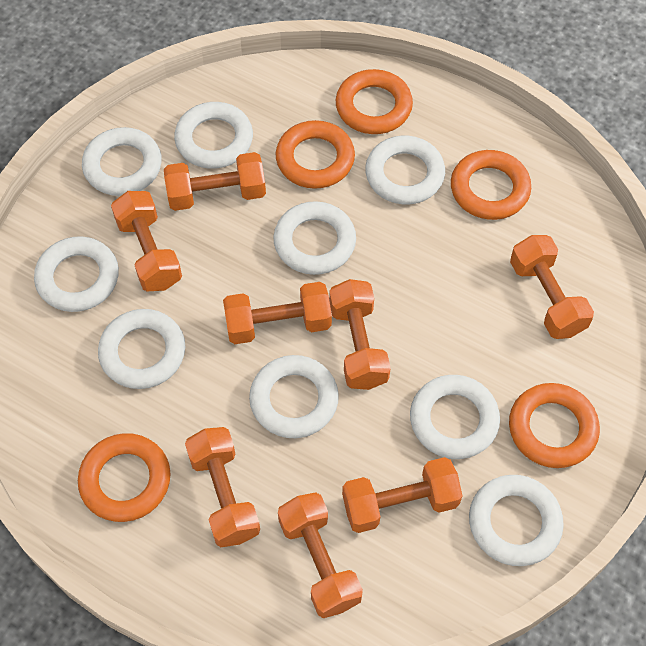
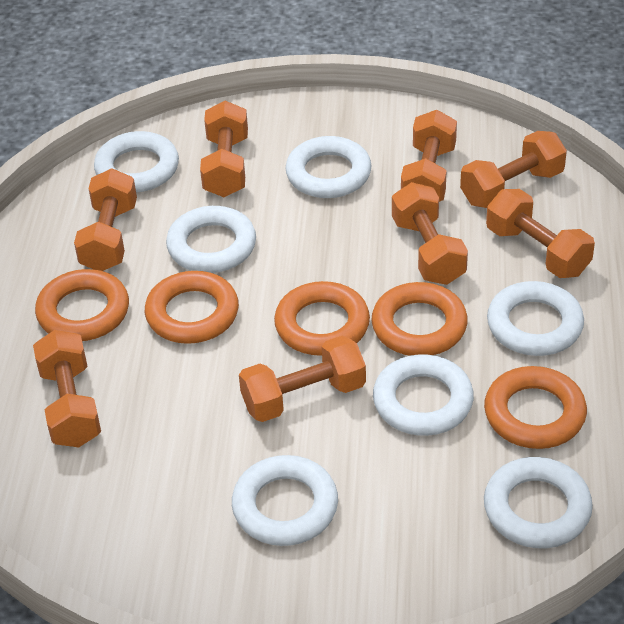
white ring: 9 -> 7

